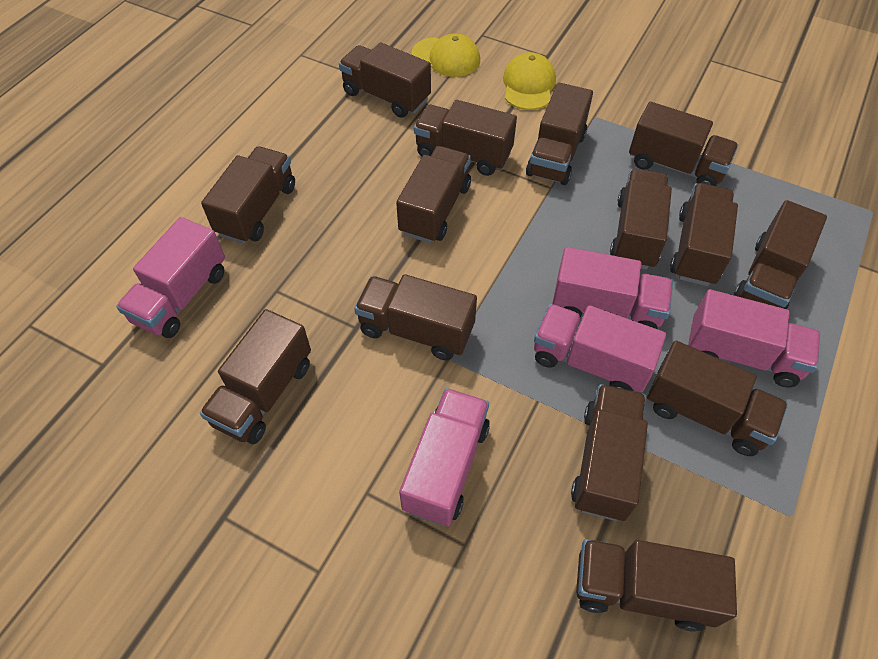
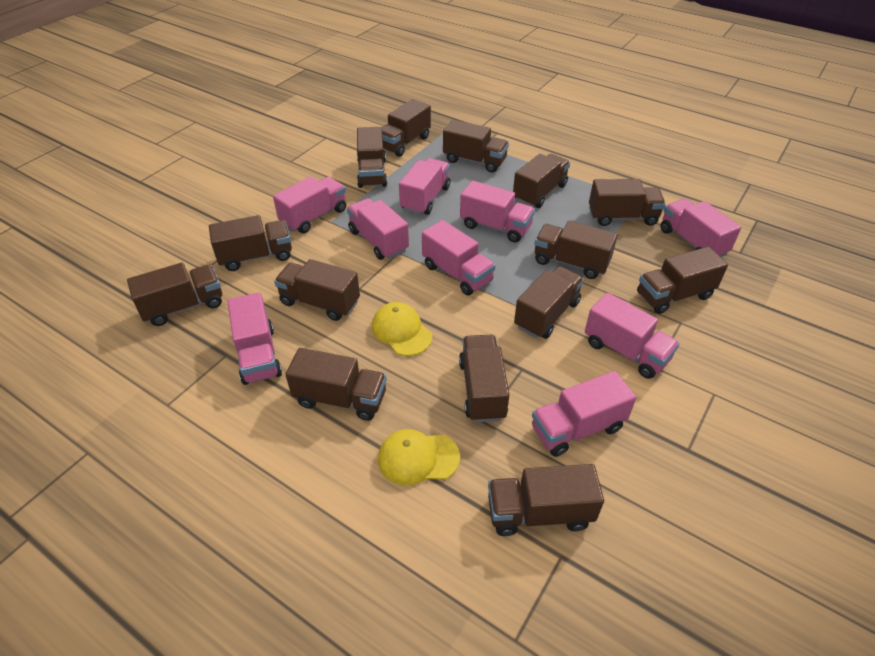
pink truck: 5 -> 9

